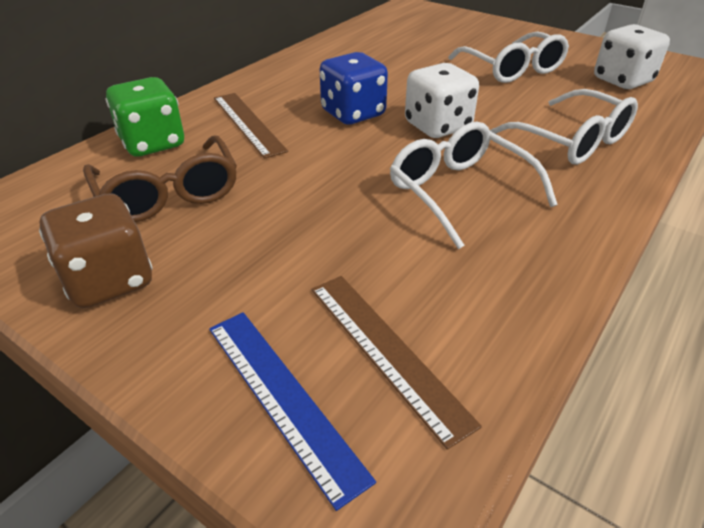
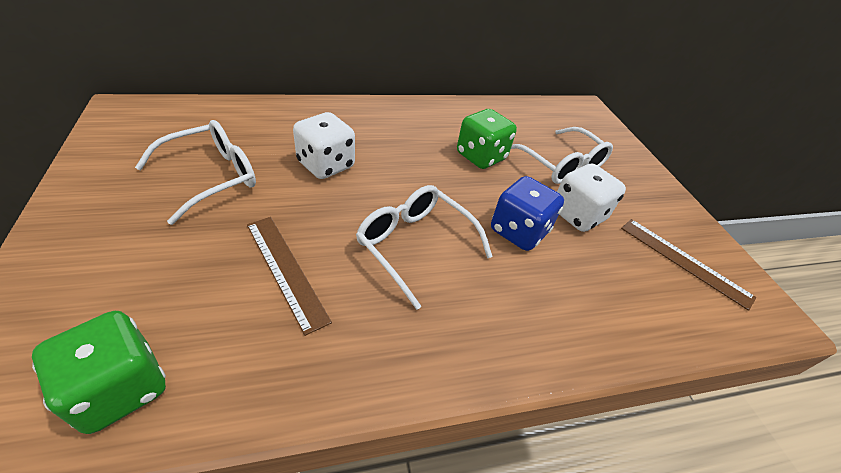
blue ruler: 1 -> 0
brown dice: 1 -> 0
brown glasses: 1 -> 0
green dice: 1 -> 2

